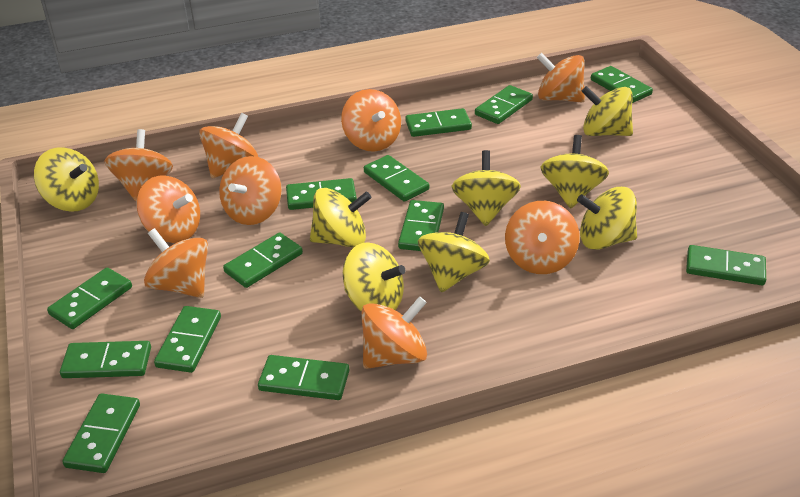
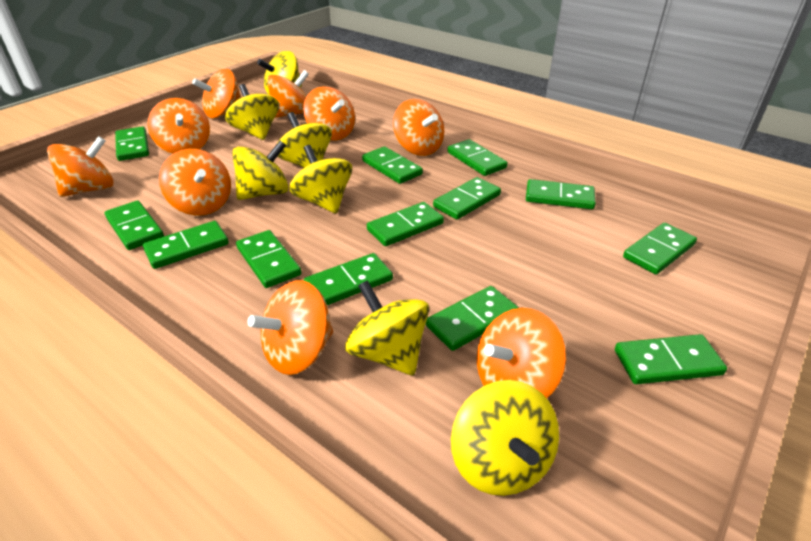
yellow spinning top: 8 -> 7

